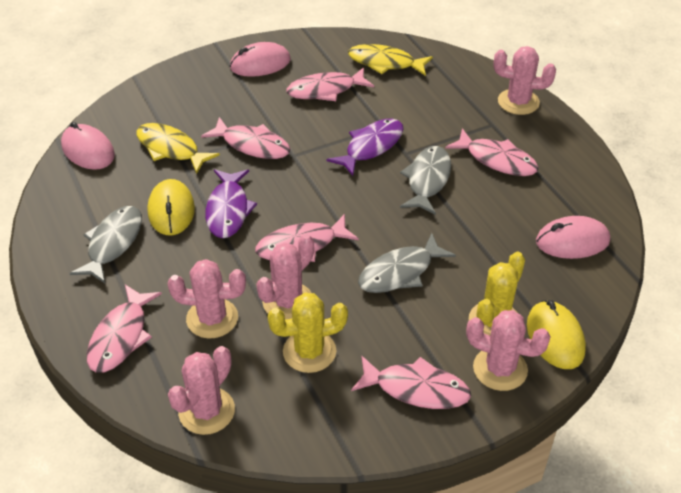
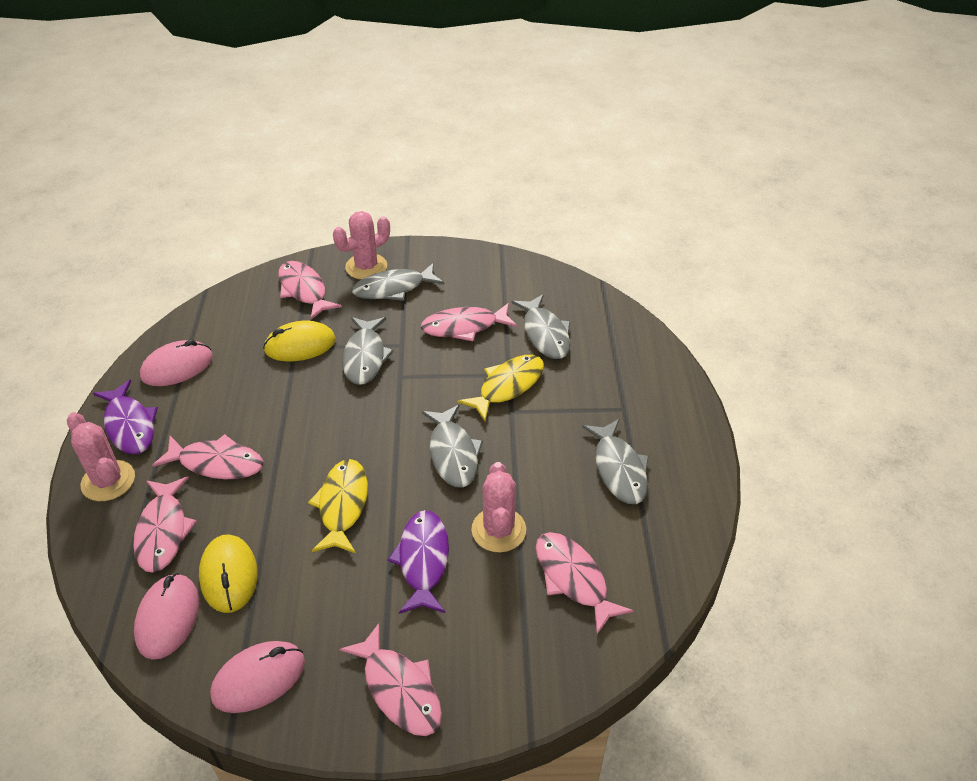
grey fish: 3 -> 5
pink cactus: 5 -> 3
yellow cactus: 2 -> 0

